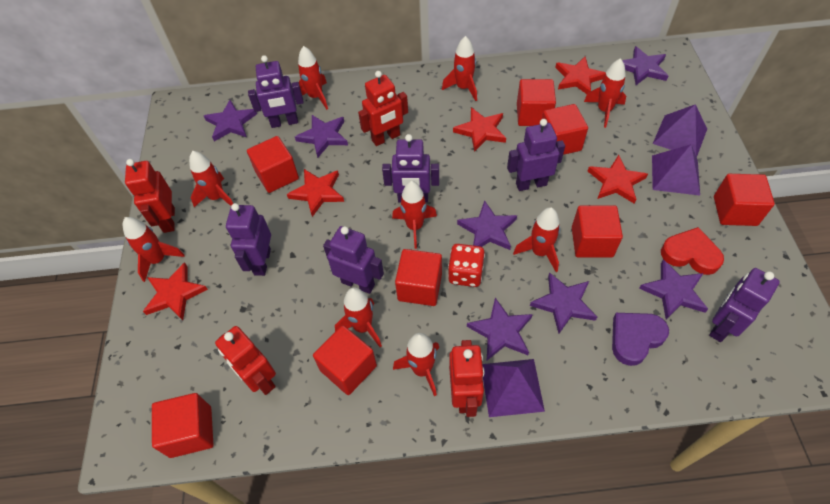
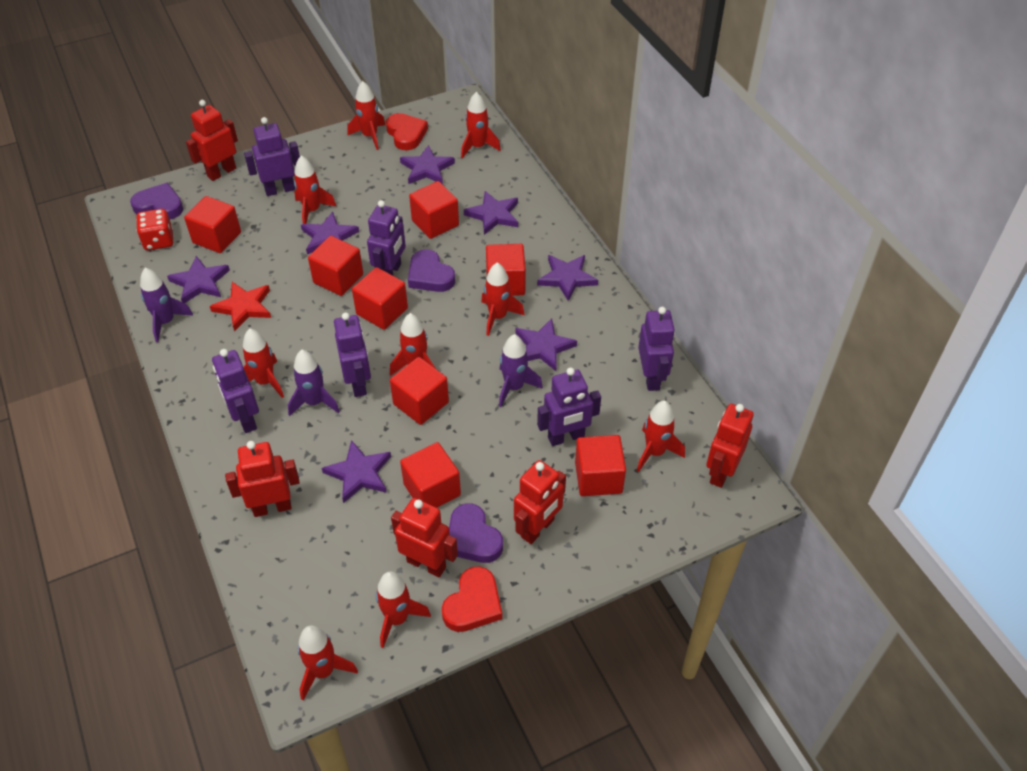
purple heart: 1 -> 3
purple pyramid: 3 -> 0
purple rocket: 0 -> 3
red heart: 1 -> 2
red robot: 4 -> 5
red star: 5 -> 1

